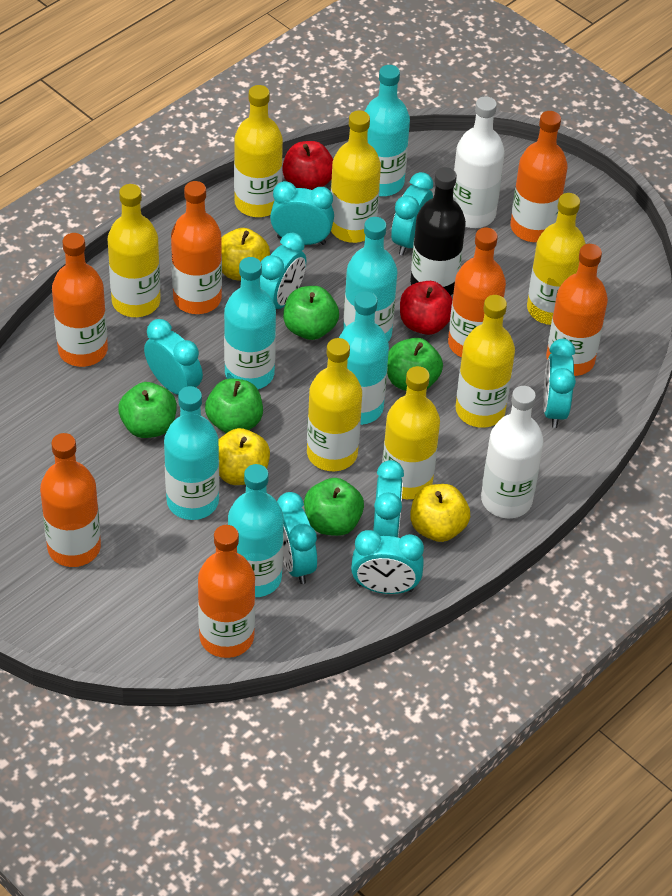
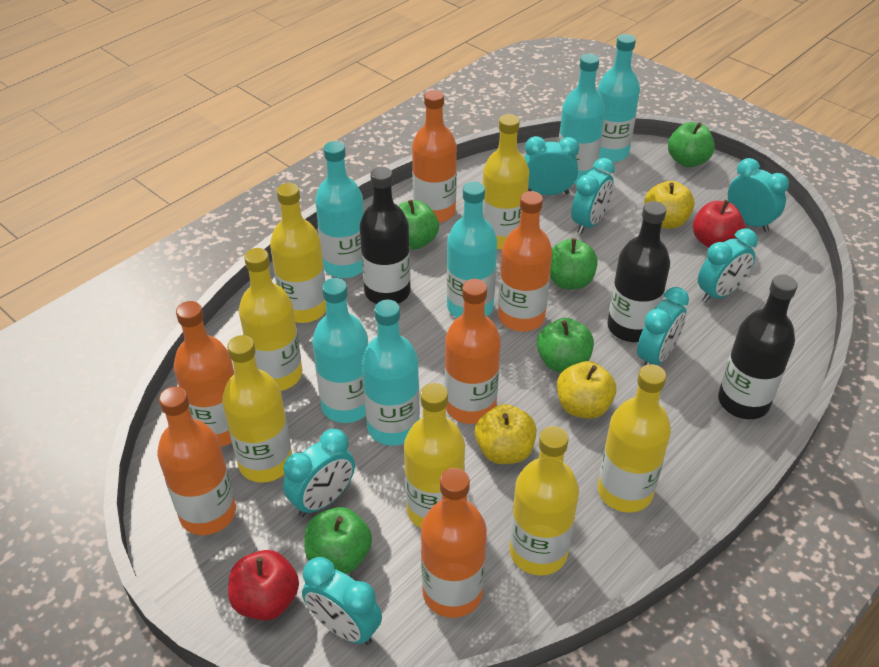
black bottle: 1 -> 3
orange bottle: 7 -> 6
turquoise clock: 8 -> 7
white bottle: 2 -> 0

